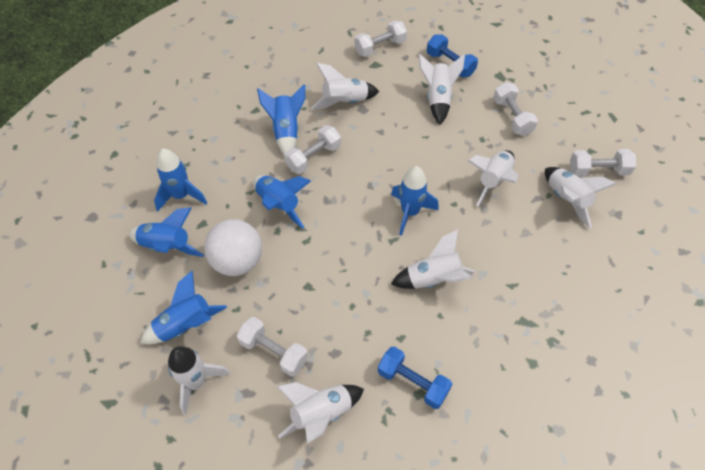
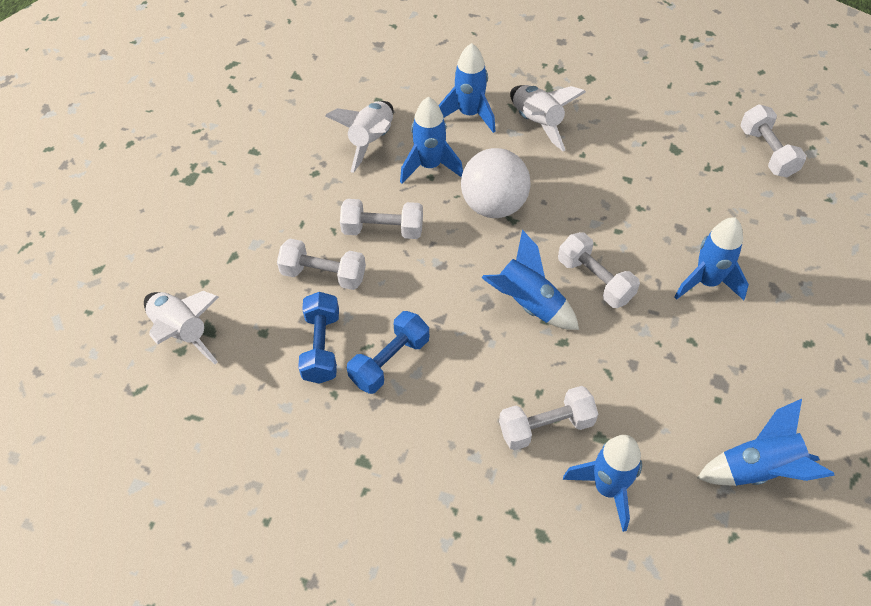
white rocket: 7 -> 3

